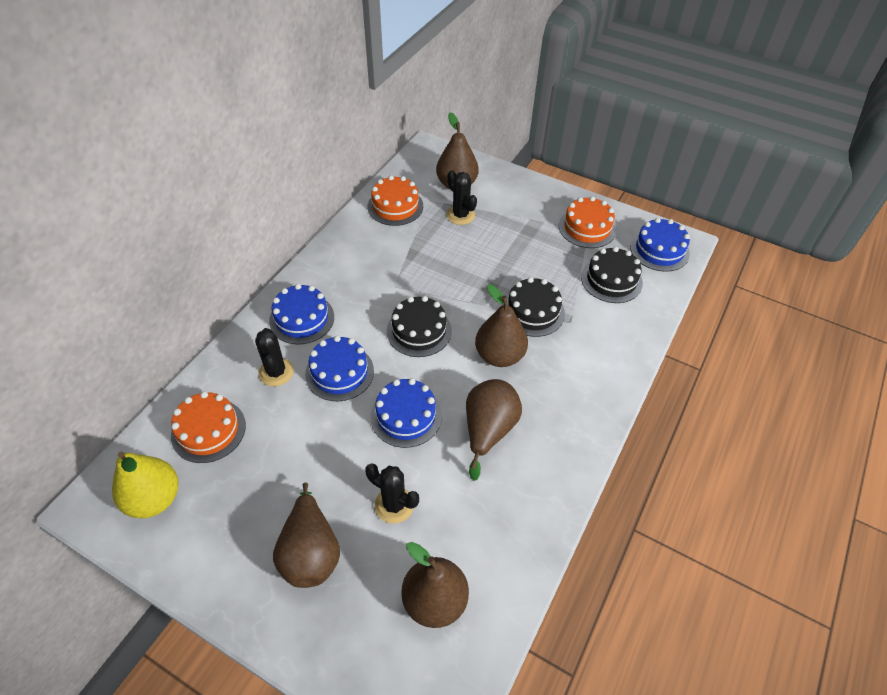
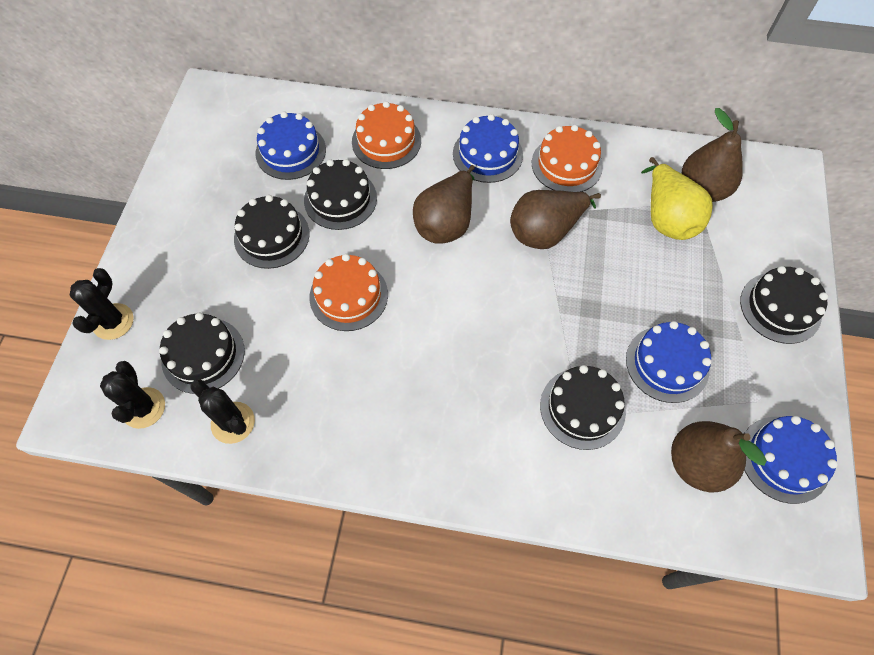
black cake: 3 -> 5
brown pear: 5 -> 4

